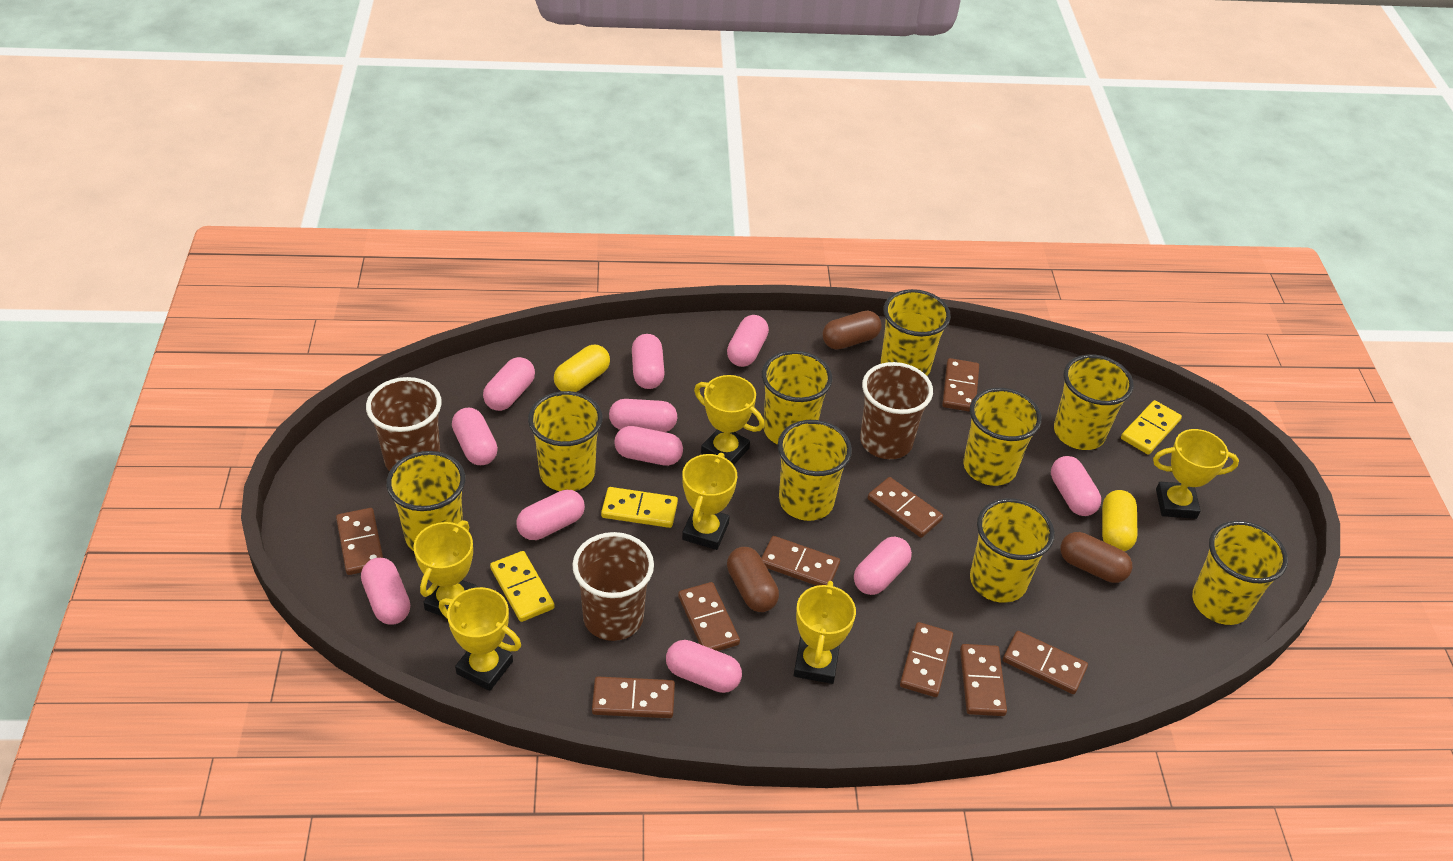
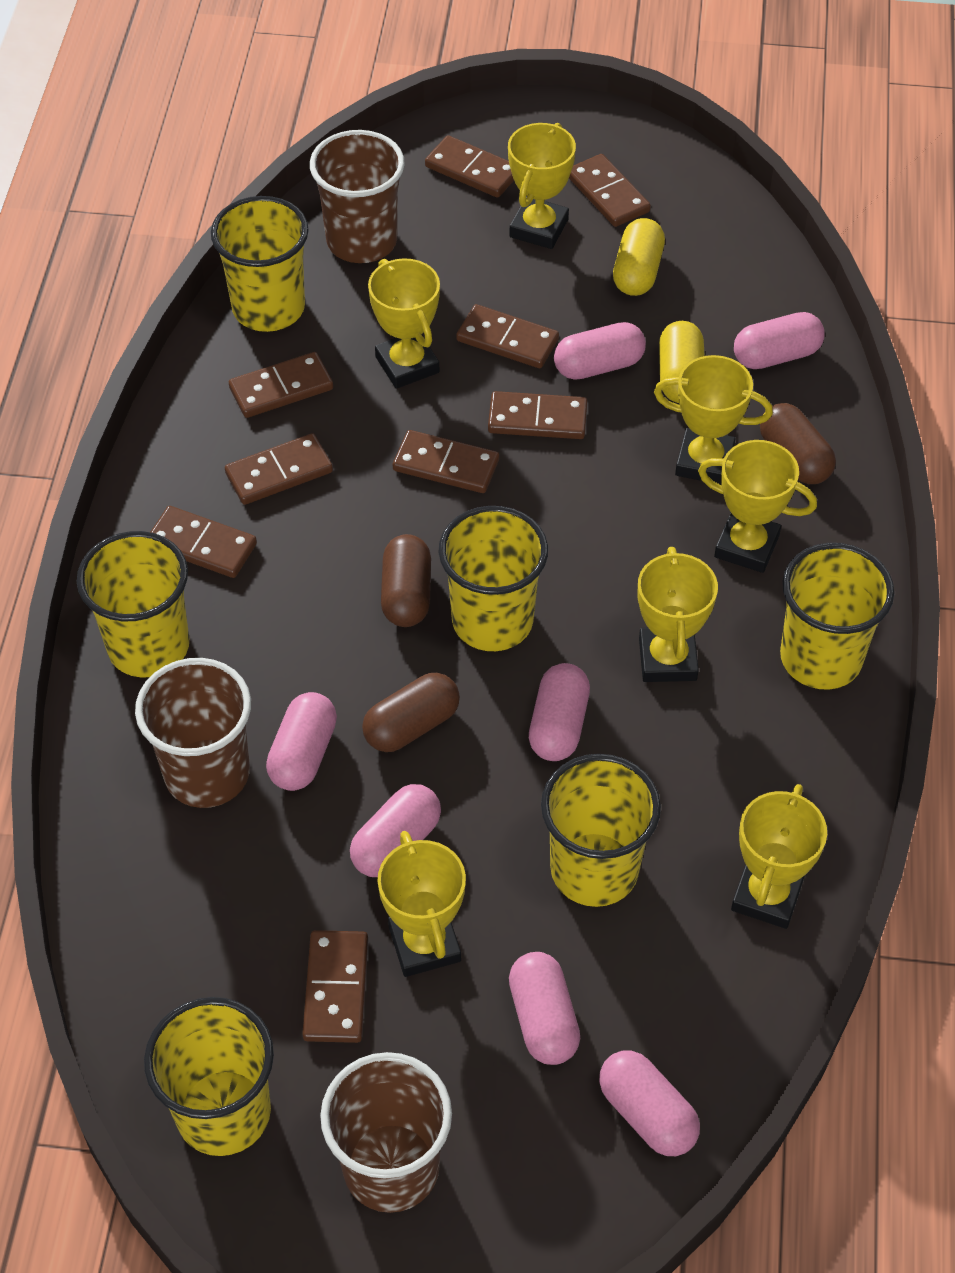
pink capsule: 11 -> 7
yellow cup: 9 -> 6
yellow domino: 3 -> 0
yellow trophy: 6 -> 7

